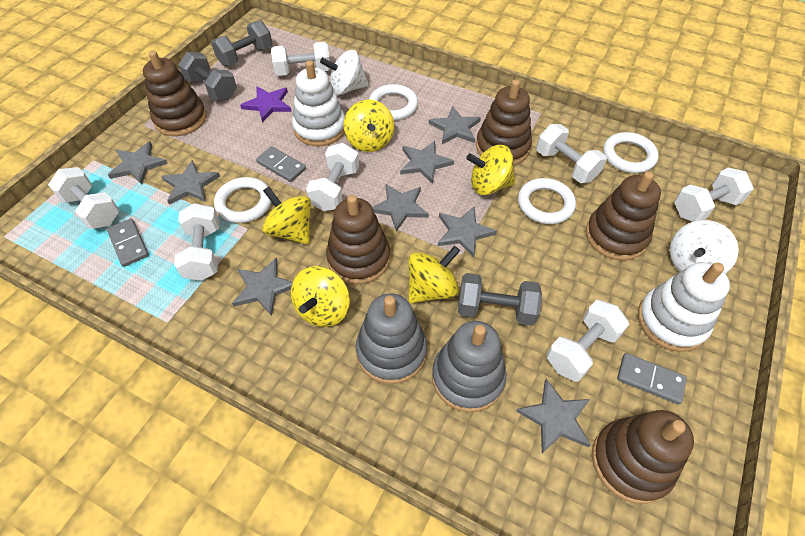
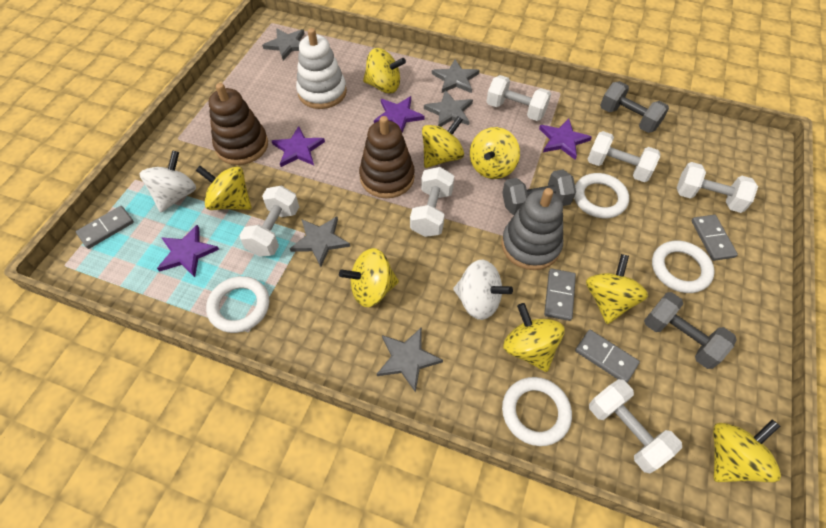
brown stacking toy: 5 -> 2
grey domino: 3 -> 4
grey stacking toy: 2 -> 1
grey star: 8 -> 5
purple star: 1 -> 4
white dumbbell: 7 -> 6
white stacking toy: 2 -> 1
yellow spinning top: 5 -> 8

